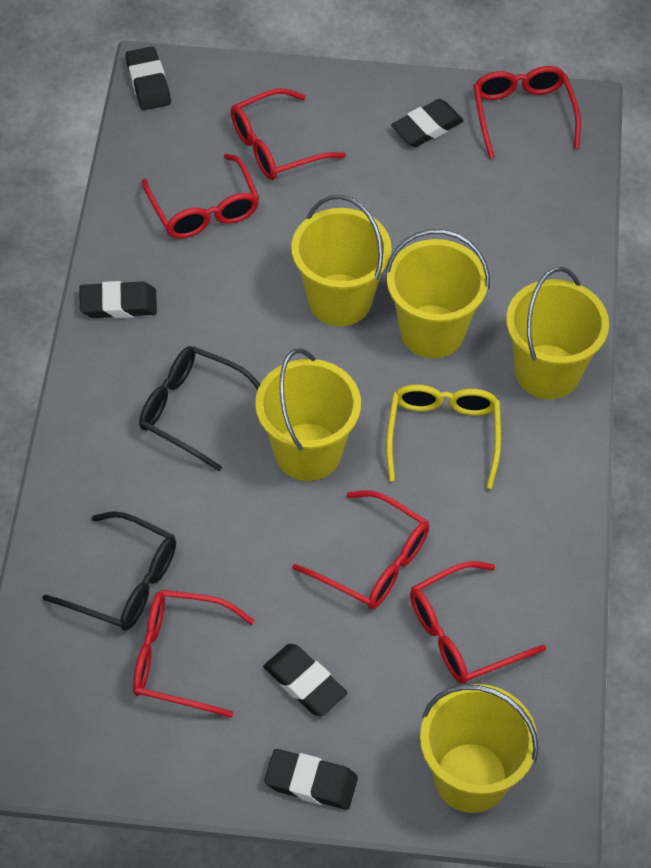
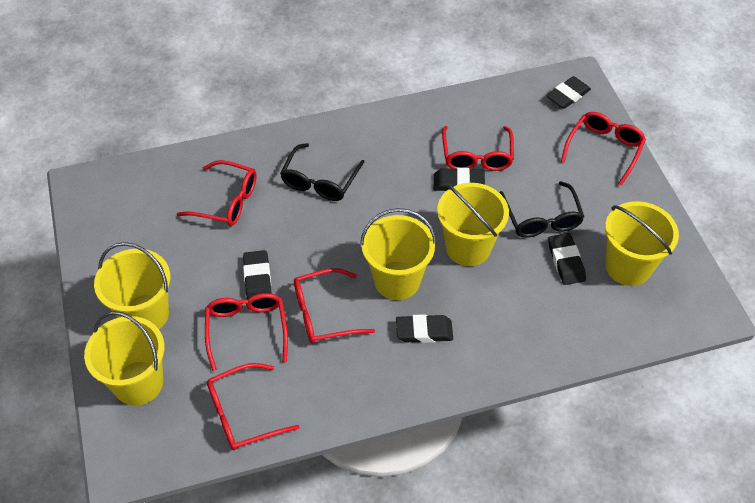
yellow glasses: 1 -> 0

